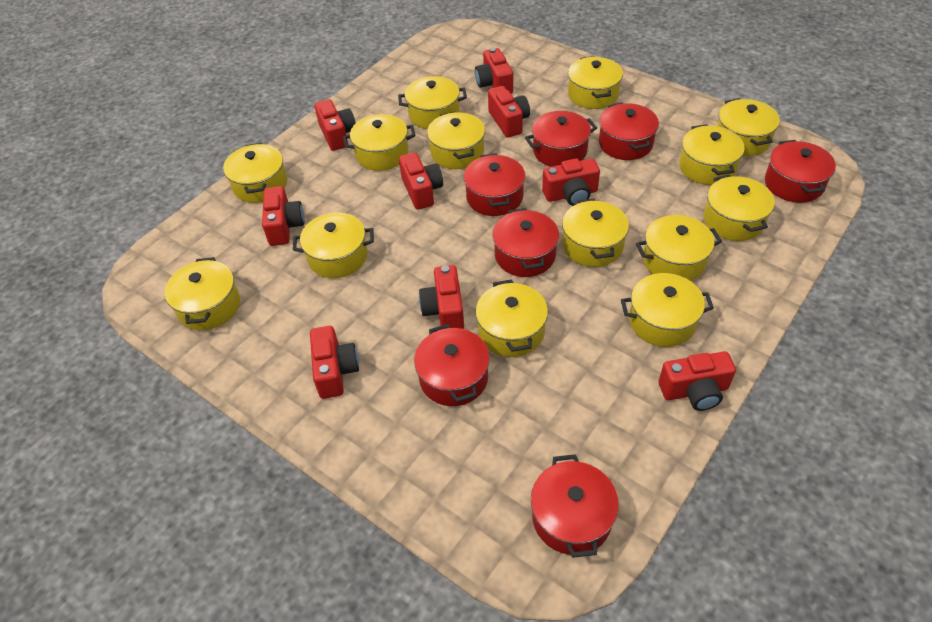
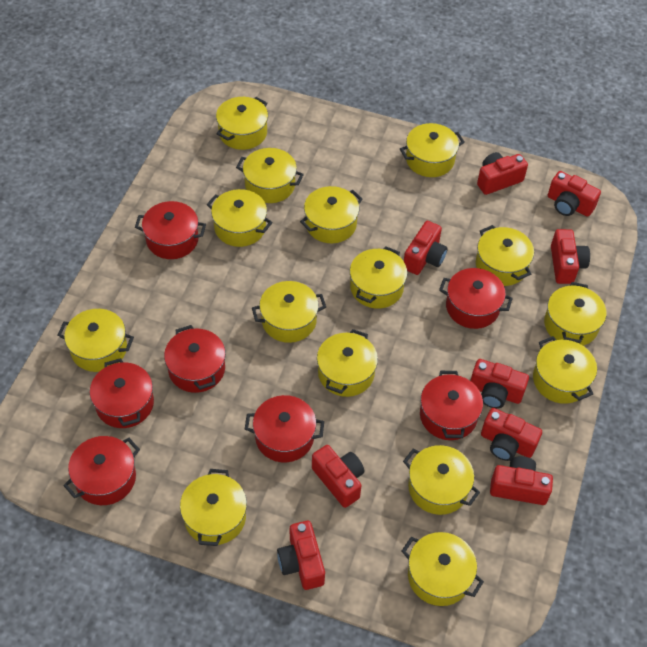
yellow pot: 14 -> 15

